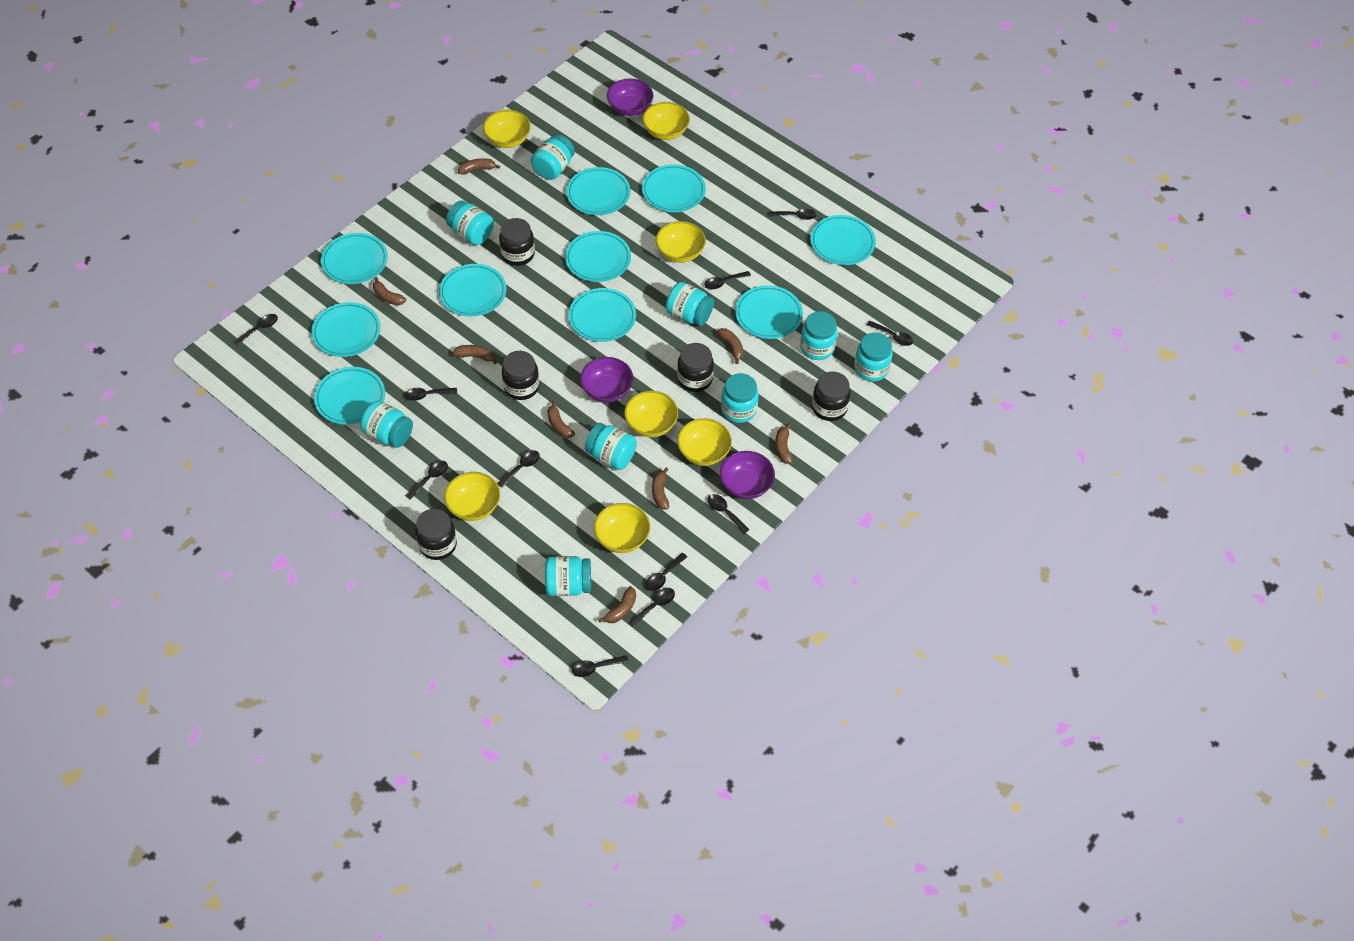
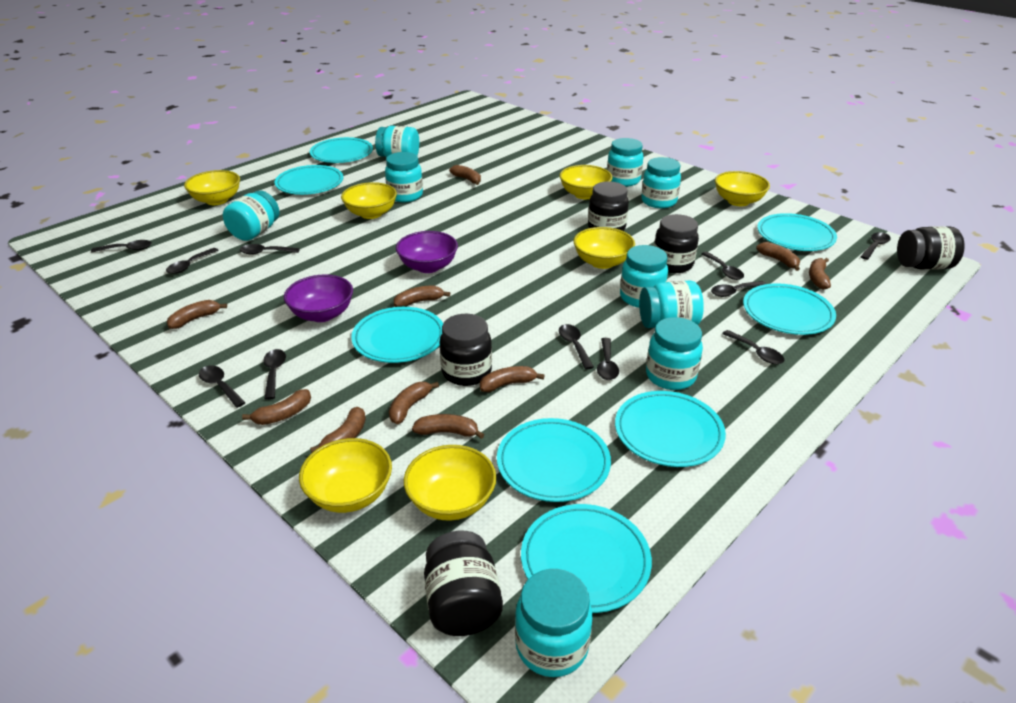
brown banana: 8 -> 10
purple bowl: 3 -> 2
turquoise plate: 10 -> 8

